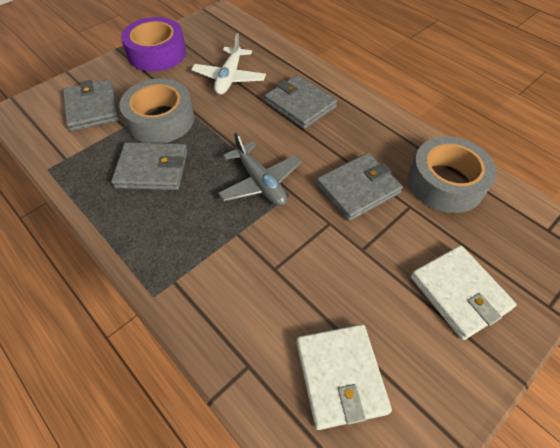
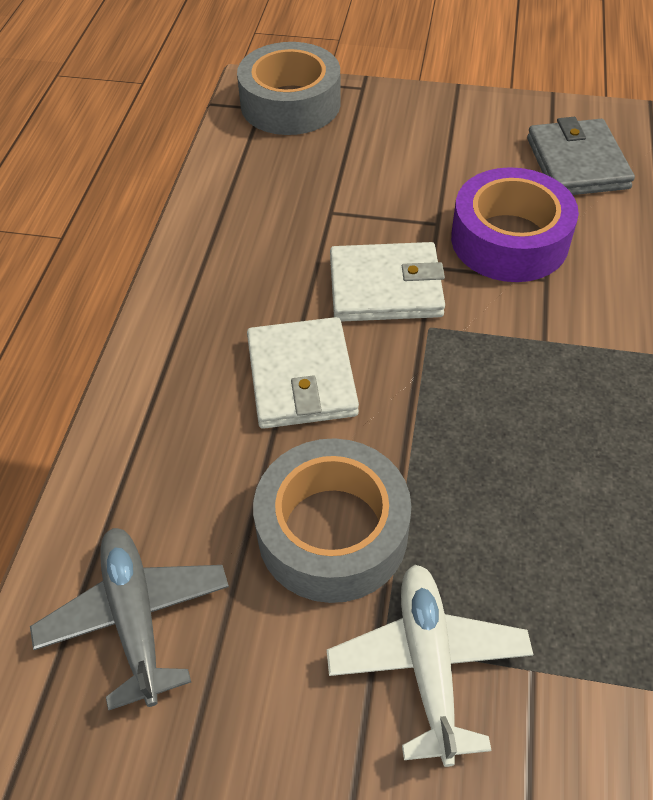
grey wallet: 4 -> 1

